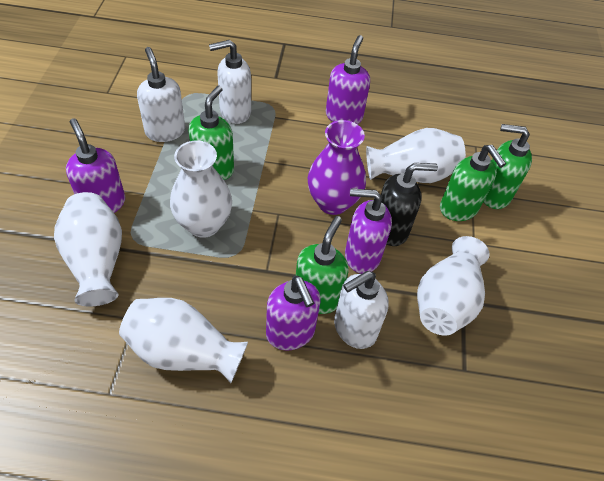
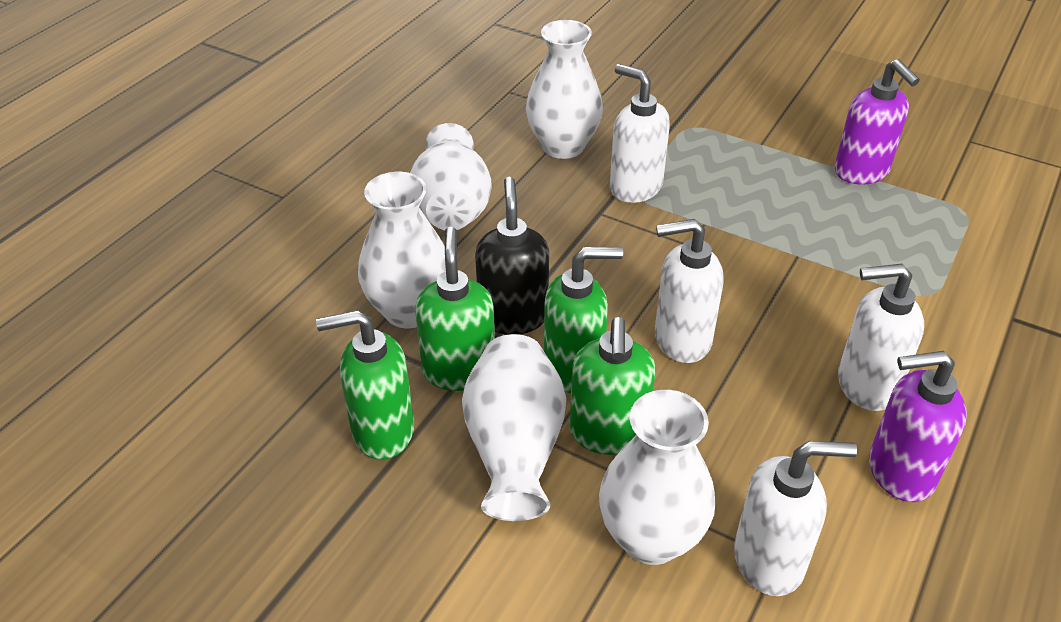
purple soap dispenser: 4 -> 2
purple vase: 1 -> 0
white soap dispenser: 3 -> 4

